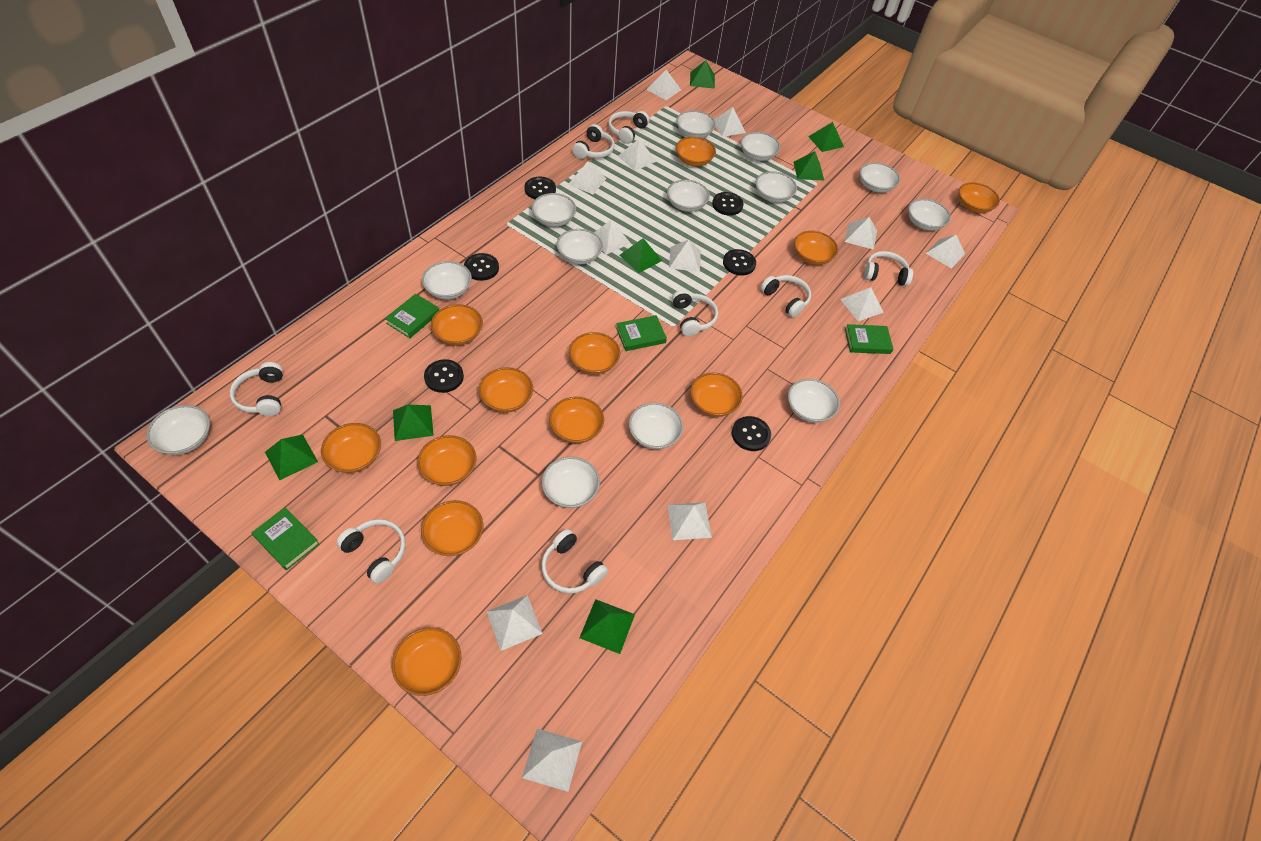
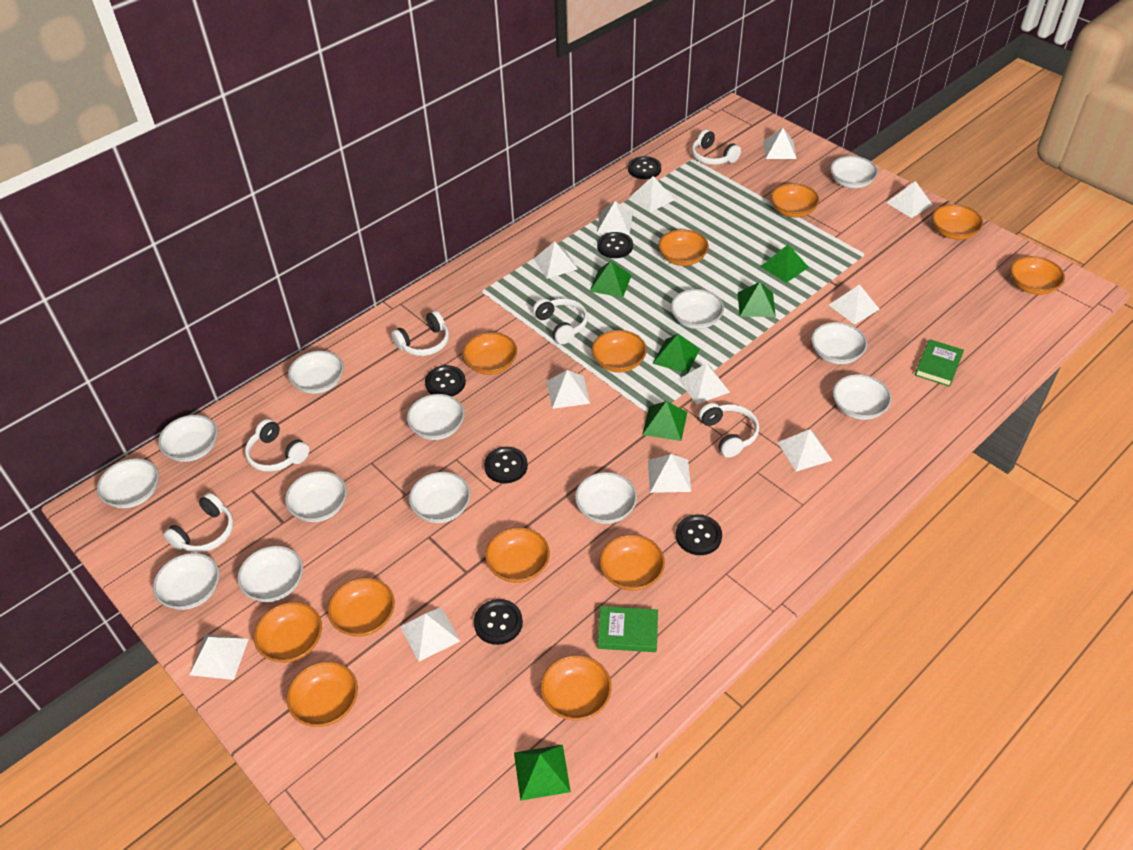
green book: 4 -> 2
green pyramid: 7 -> 6
white headphones: 8 -> 6

